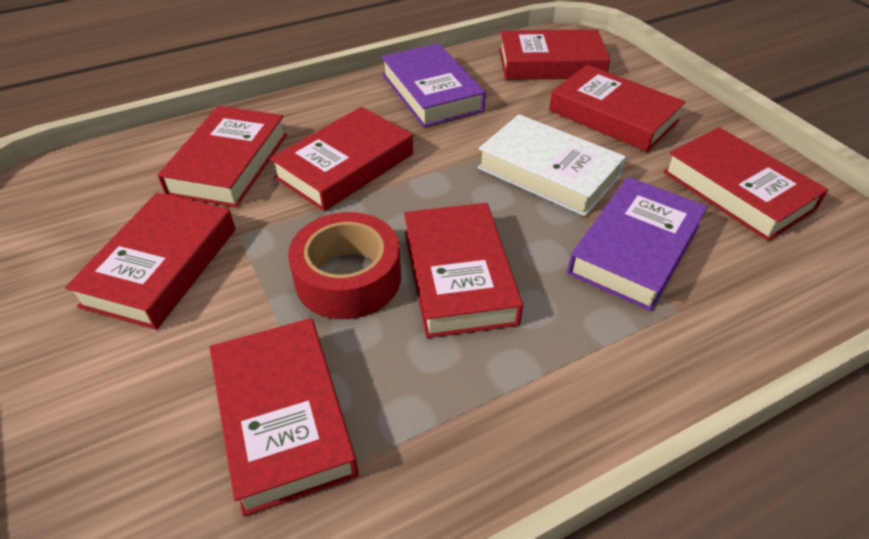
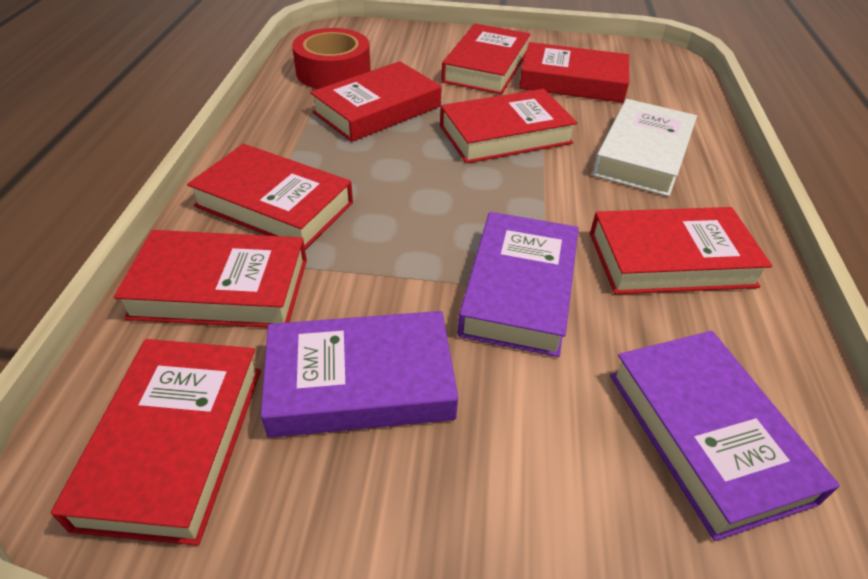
purple book: 2 -> 3

